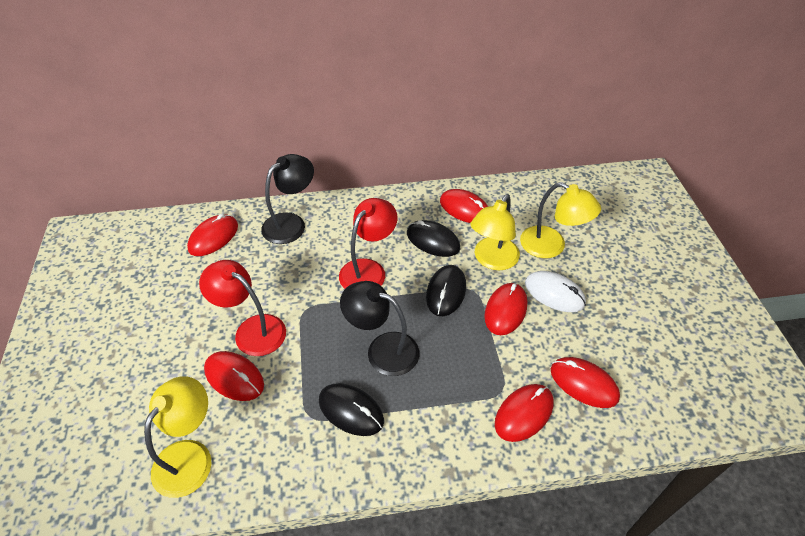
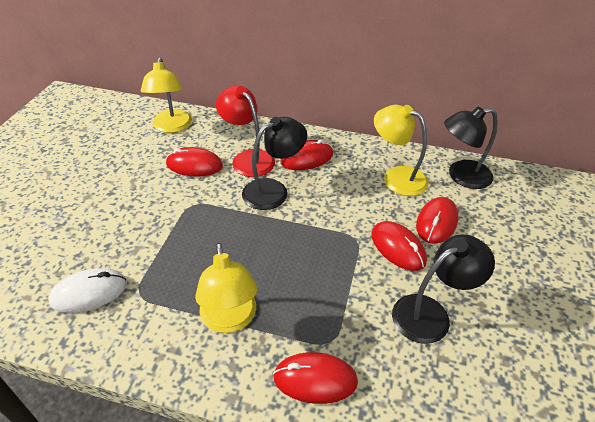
black lamp: 2 -> 3
black mouse: 3 -> 0
red lamp: 2 -> 1
red mouse: 6 -> 5

